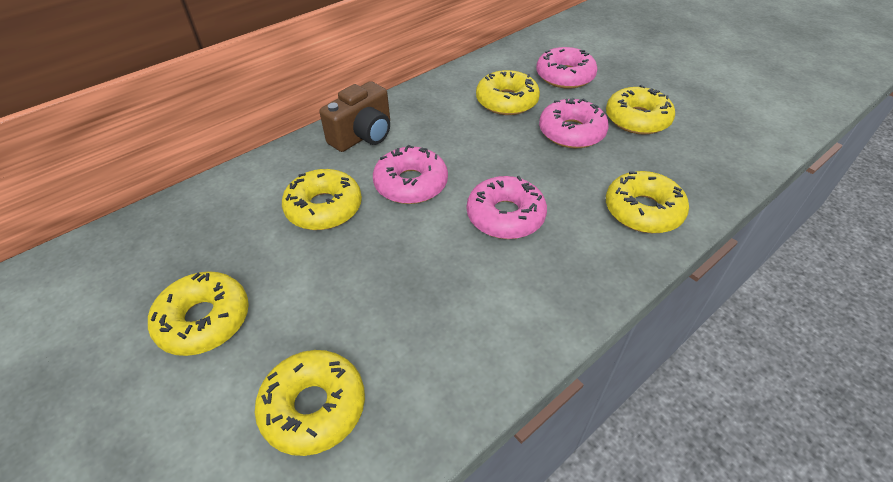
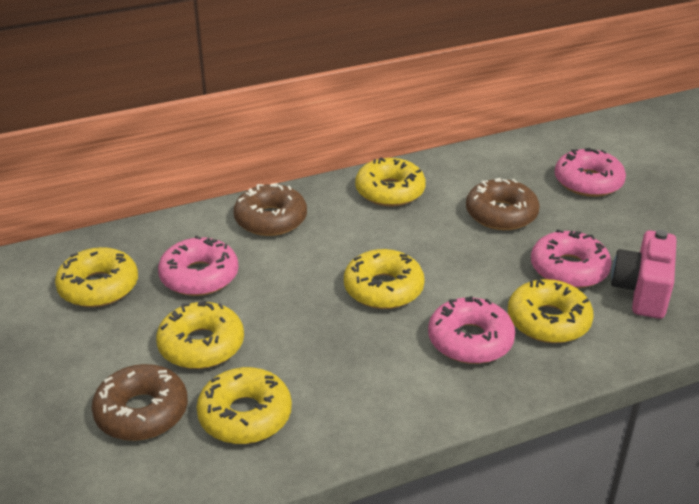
brown camera: 1 -> 0
brown donut: 0 -> 3
pink camera: 0 -> 1

